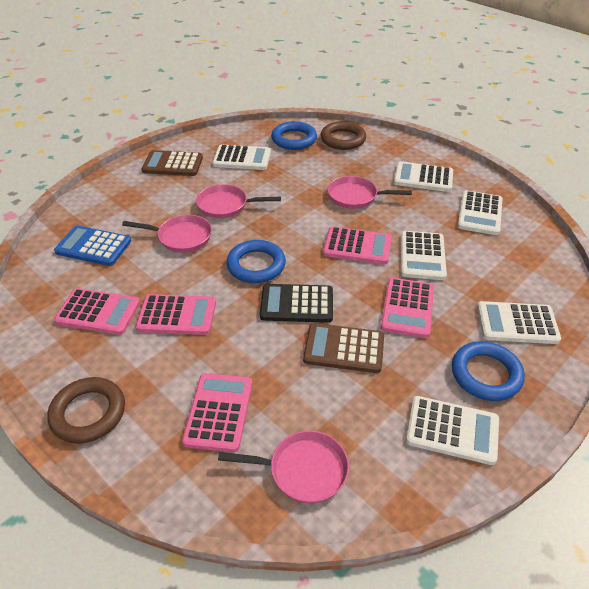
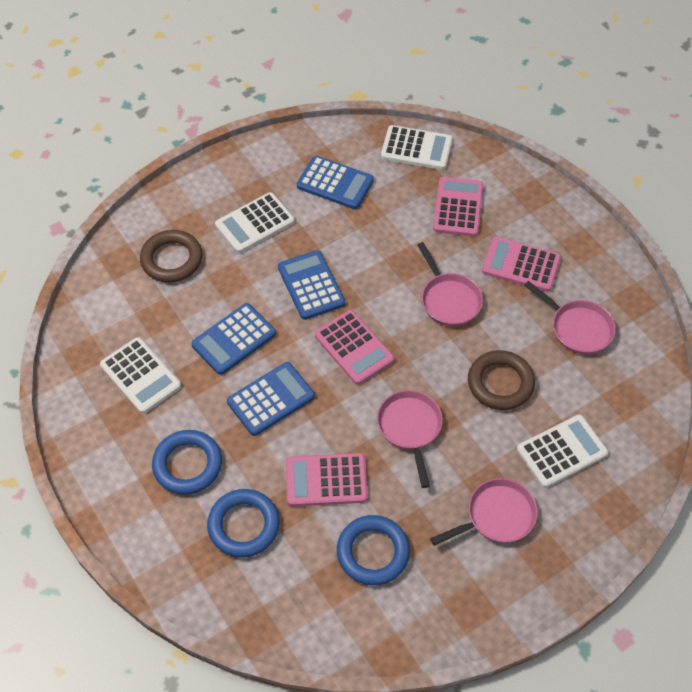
black calculator: 1 -> 0
blue calculator: 1 -> 4
brown calculator: 2 -> 0
pink calculator: 5 -> 4
white calculator: 6 -> 4

